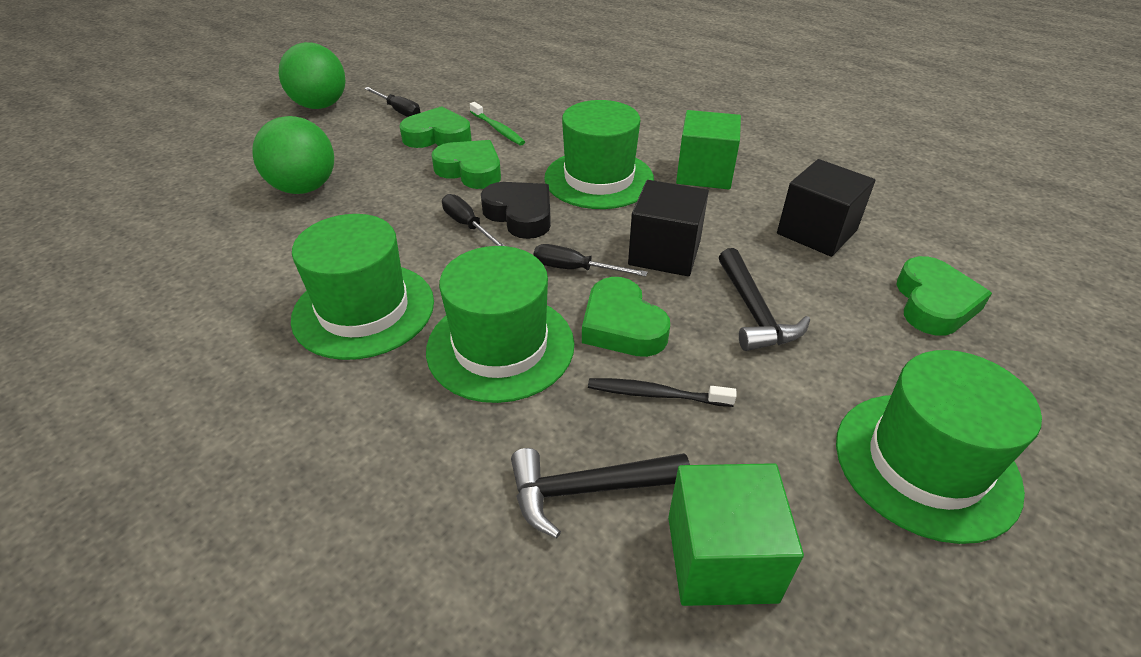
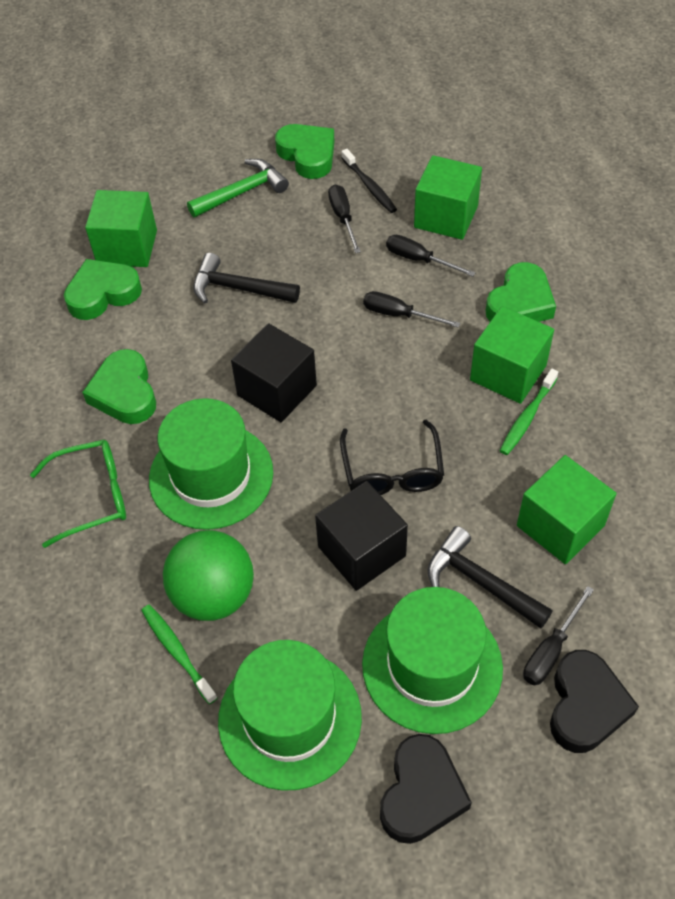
black glasses: 0 -> 1
black heart: 1 -> 2
black screwdriver: 3 -> 4
green ball: 2 -> 1
green cube: 2 -> 4
green glasses: 0 -> 1
green hammer: 0 -> 1
green hat: 4 -> 3
green toothbrush: 1 -> 2

